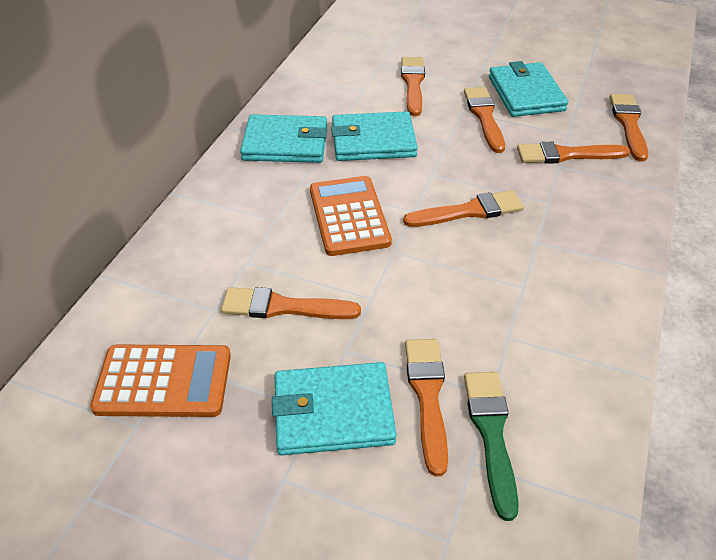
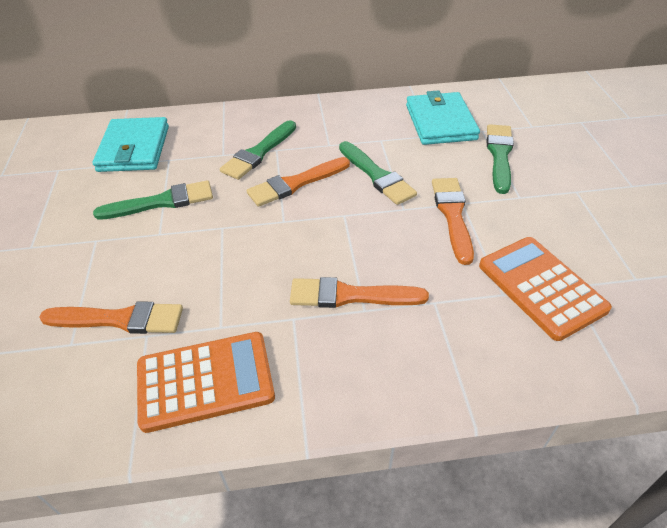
green brush: 1 -> 4
orange brush: 7 -> 4
turquoise wallet: 4 -> 2

